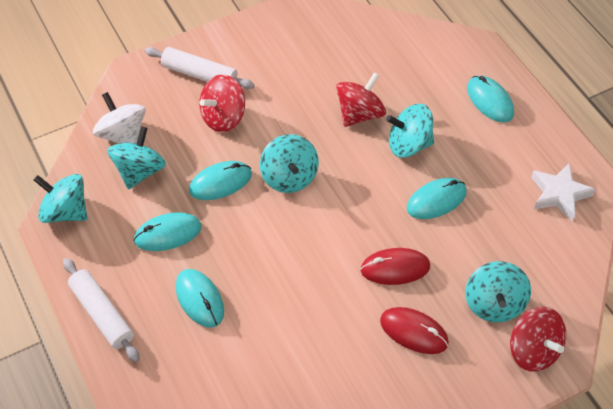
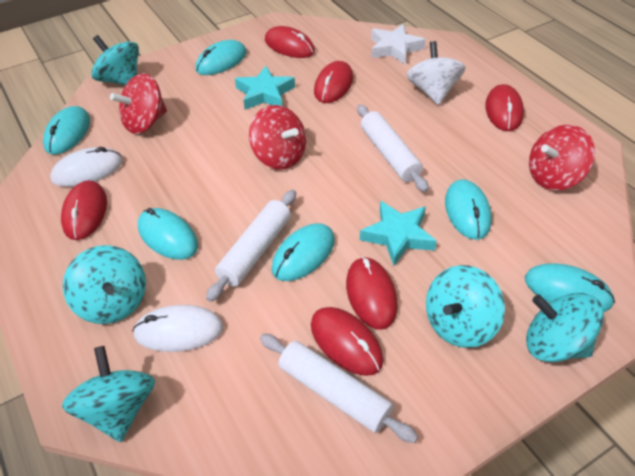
red mouse: 2 -> 6
turquoise mouse: 5 -> 6
turquoise star: 0 -> 2
white mouse: 0 -> 2
white rolling pin: 2 -> 3

